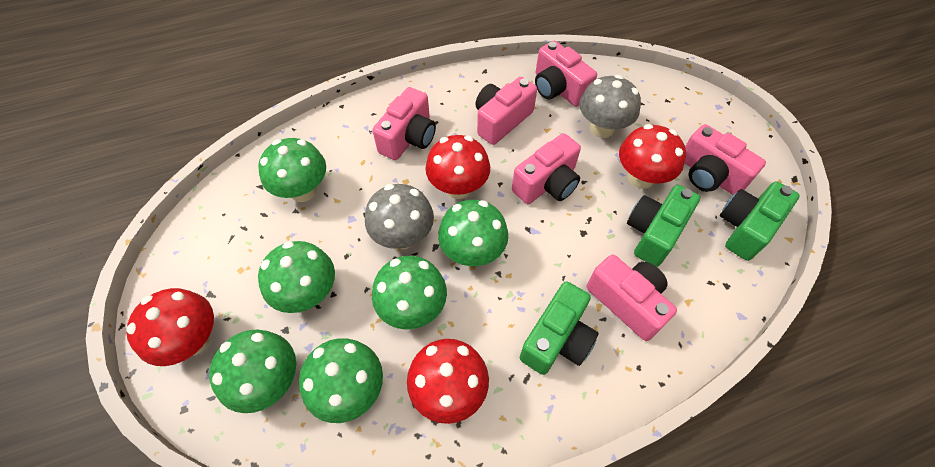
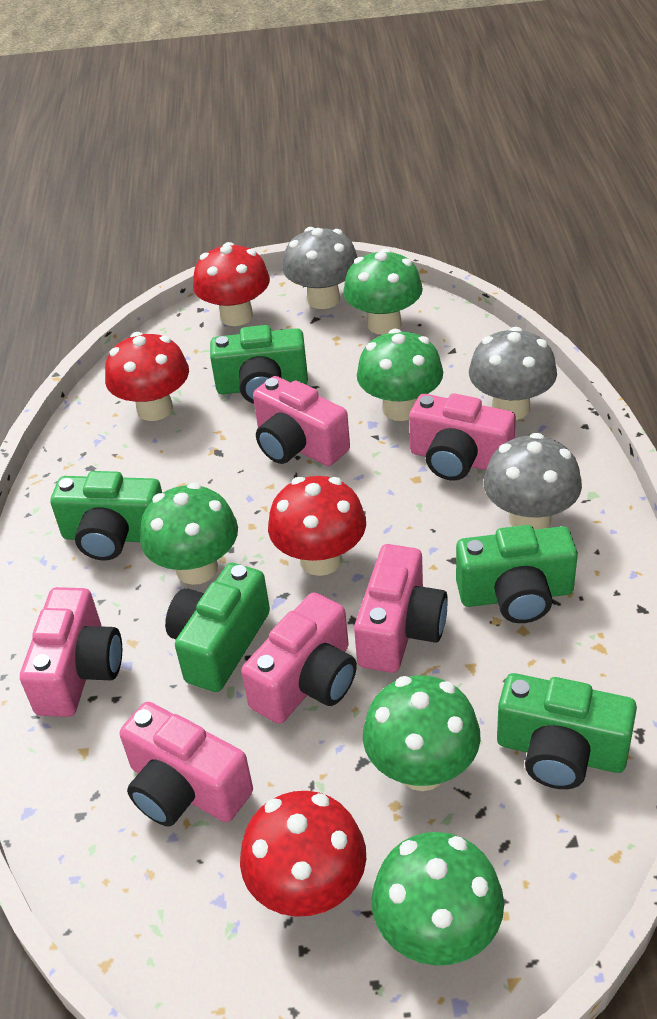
green camera: 3 -> 5
green mushroom: 6 -> 5
grey mushroom: 2 -> 3

